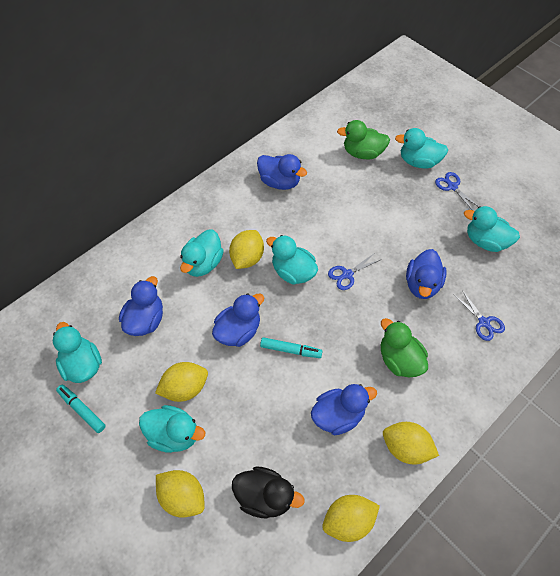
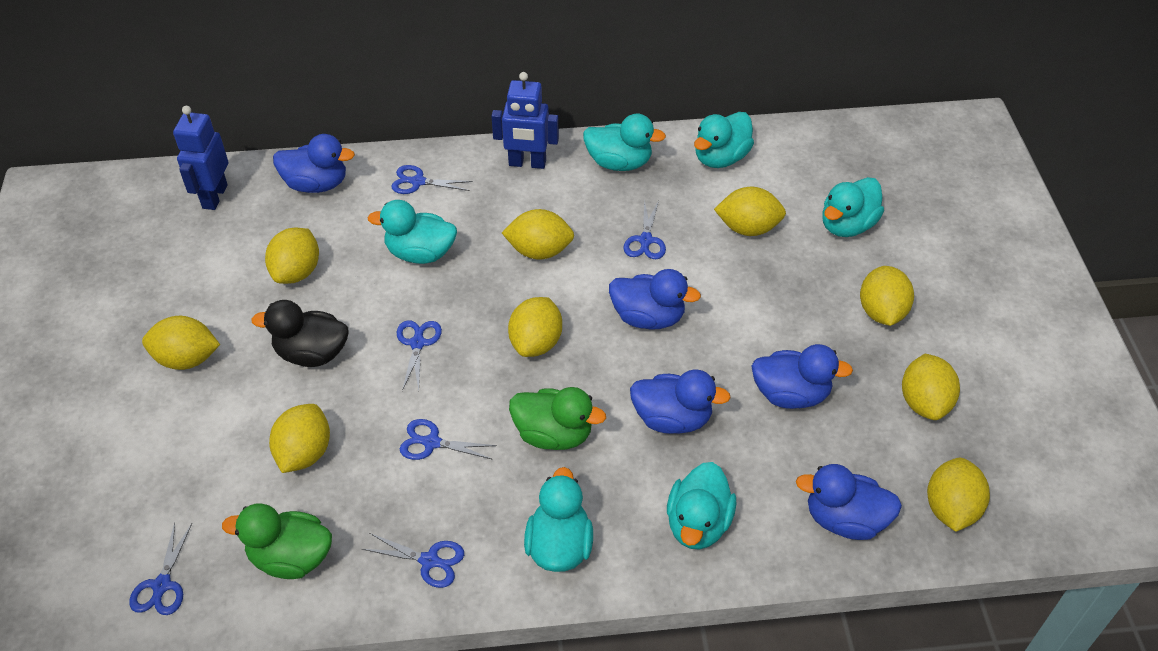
blue robot: 0 -> 2
blue scissors: 3 -> 6
turquoise marker: 2 -> 0
yellow lemon: 5 -> 9

